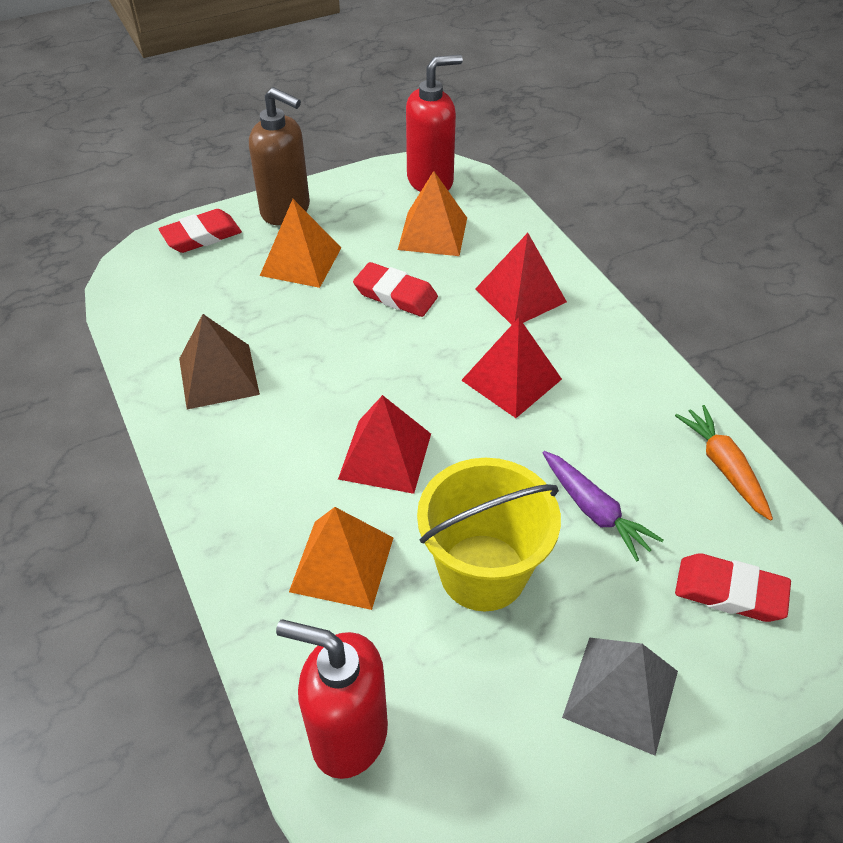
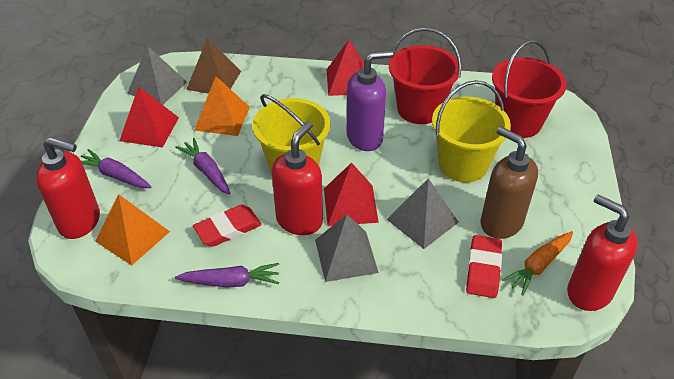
grey pyramid: 1 -> 3
orange pyramid: 3 -> 2
purple carrot: 1 -> 3
purple soap dispenser: 0 -> 1
red bucket: 0 -> 2
red eraser: 3 -> 2
red soap dispenser: 2 -> 3
yellow bucket: 1 -> 2

